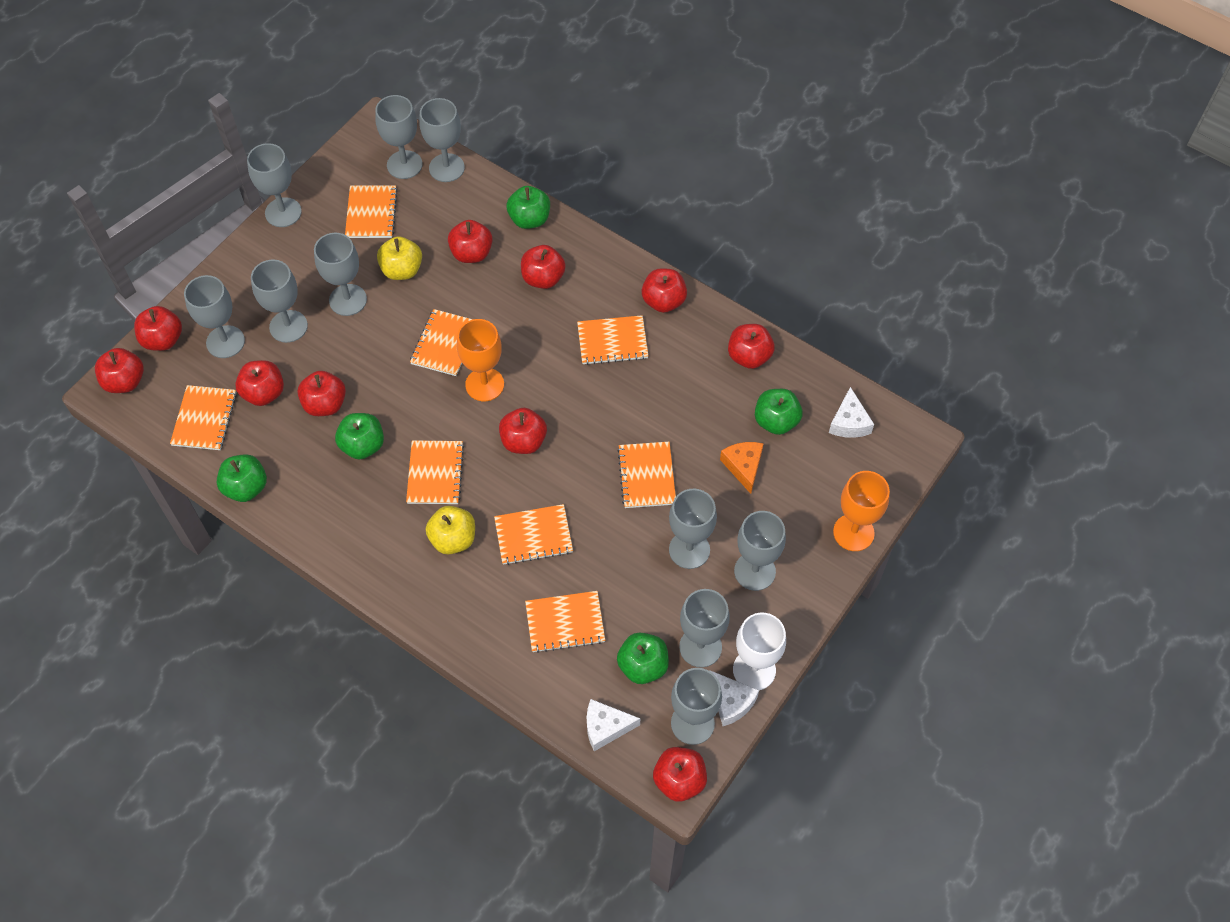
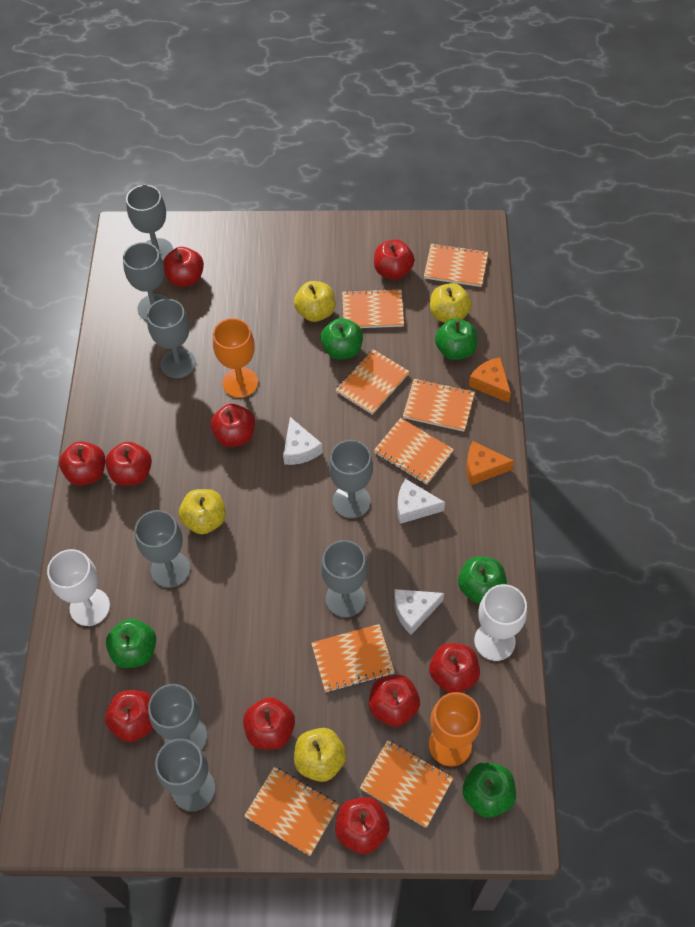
grey goblet: 10 -> 8
orange cheese: 1 -> 2
white goblet: 1 -> 2
yellow apple: 2 -> 4

